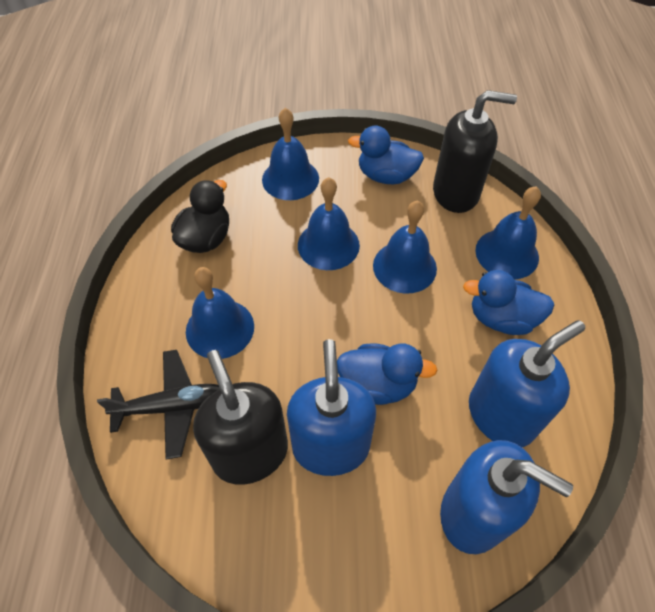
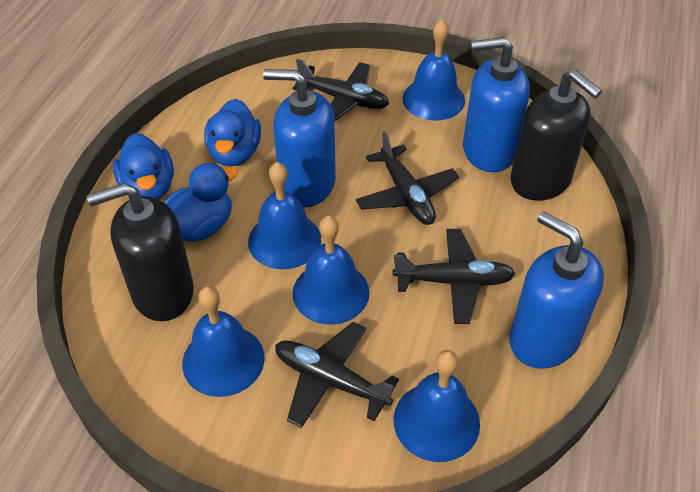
black duck: 1 -> 0
black plane: 1 -> 4

